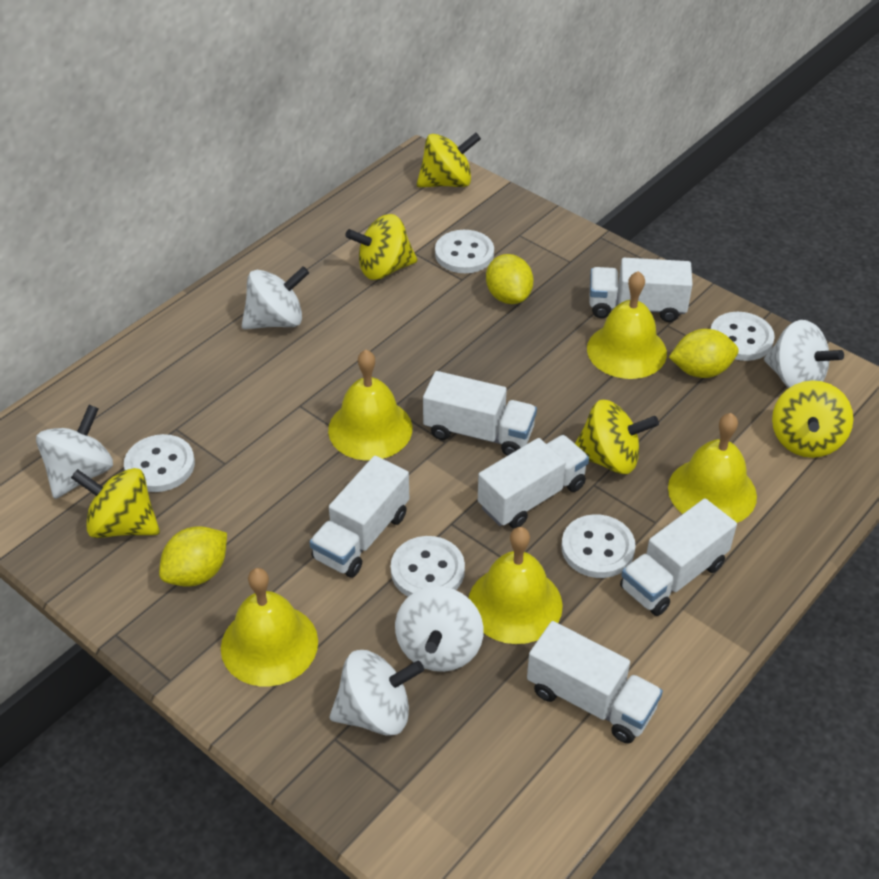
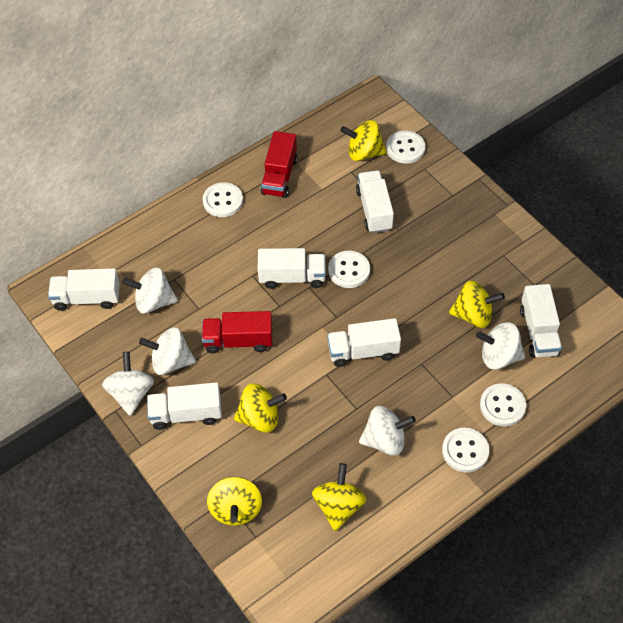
red truck: 0 -> 2
yellow bell: 5 -> 0
yellow lemon: 3 -> 0

